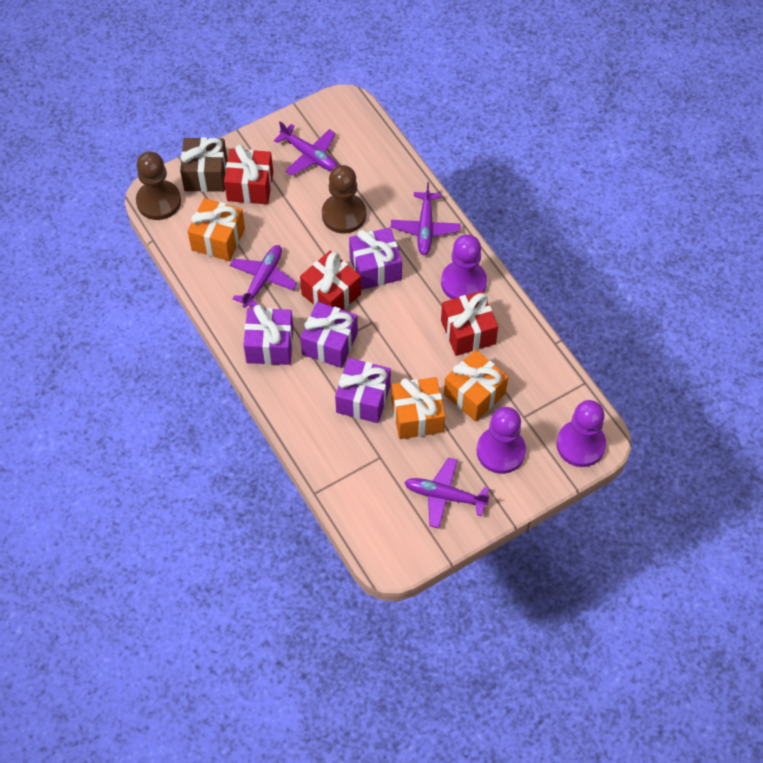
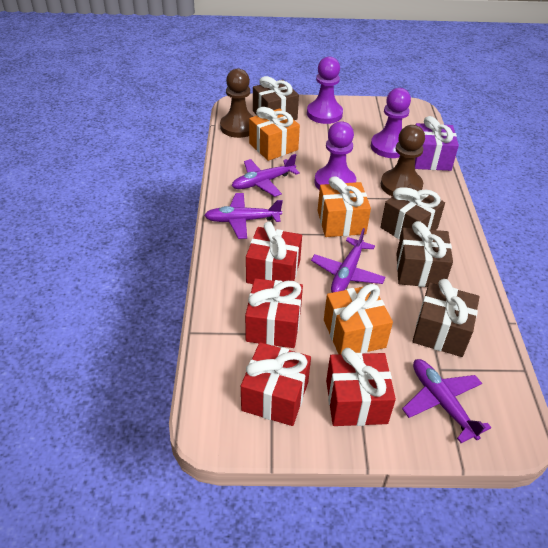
brown gift: 1 -> 4
purple gift: 4 -> 1
red gift: 3 -> 4

